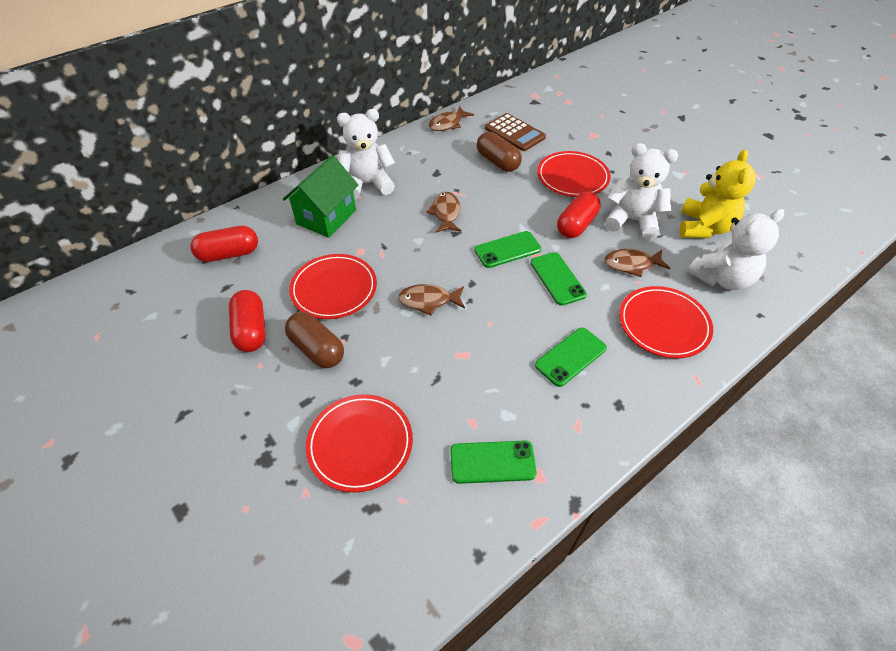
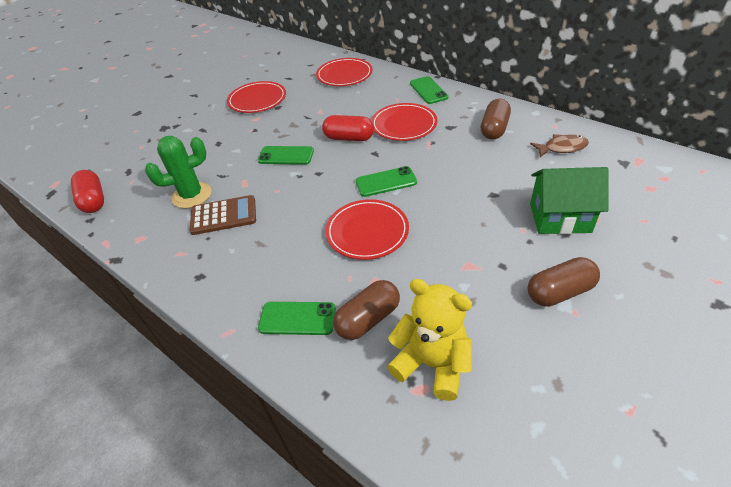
brown capsule: 2 -> 3
brown fish: 4 -> 1
green cactus: 0 -> 1
red capsule: 3 -> 2
white teddy bear: 3 -> 0

